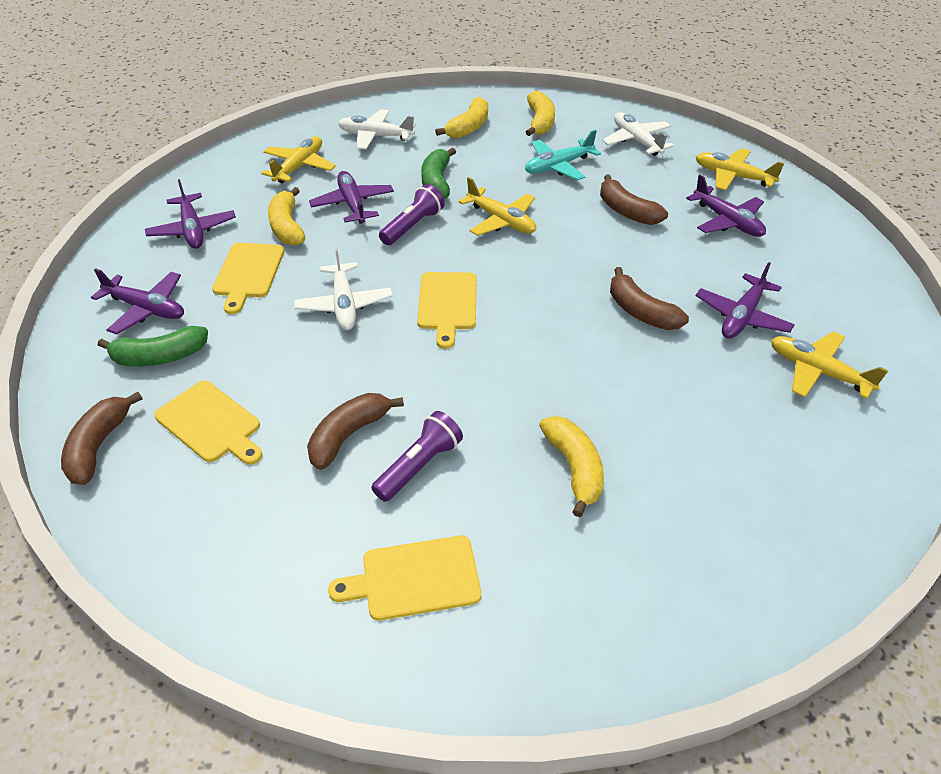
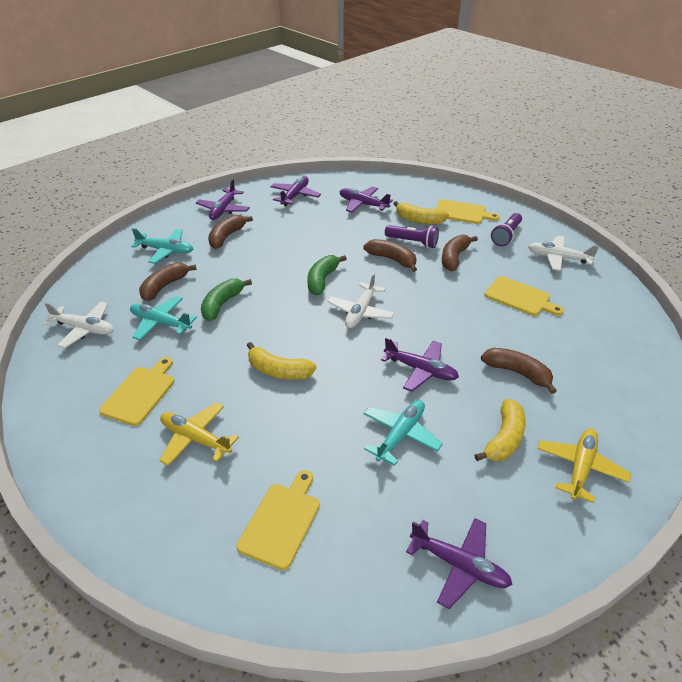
brown banana: 4 -> 5
turquoise plane: 1 -> 3
yellow banana: 4 -> 3
yellow plane: 4 -> 2

